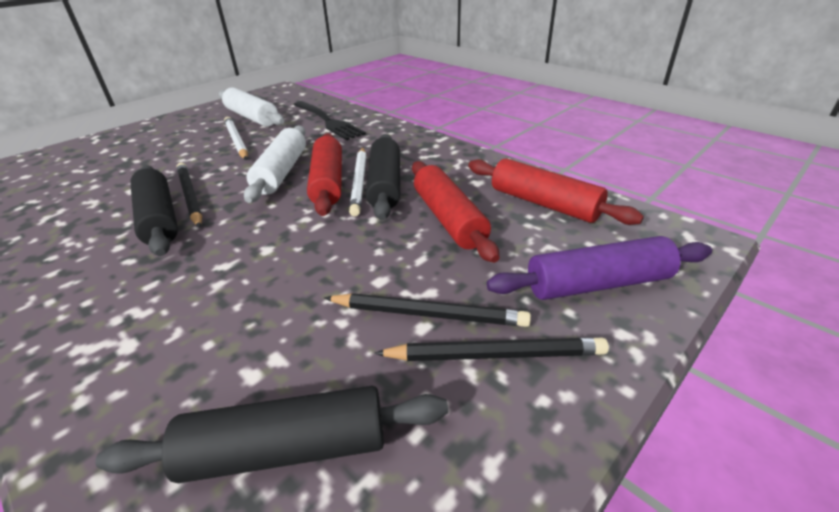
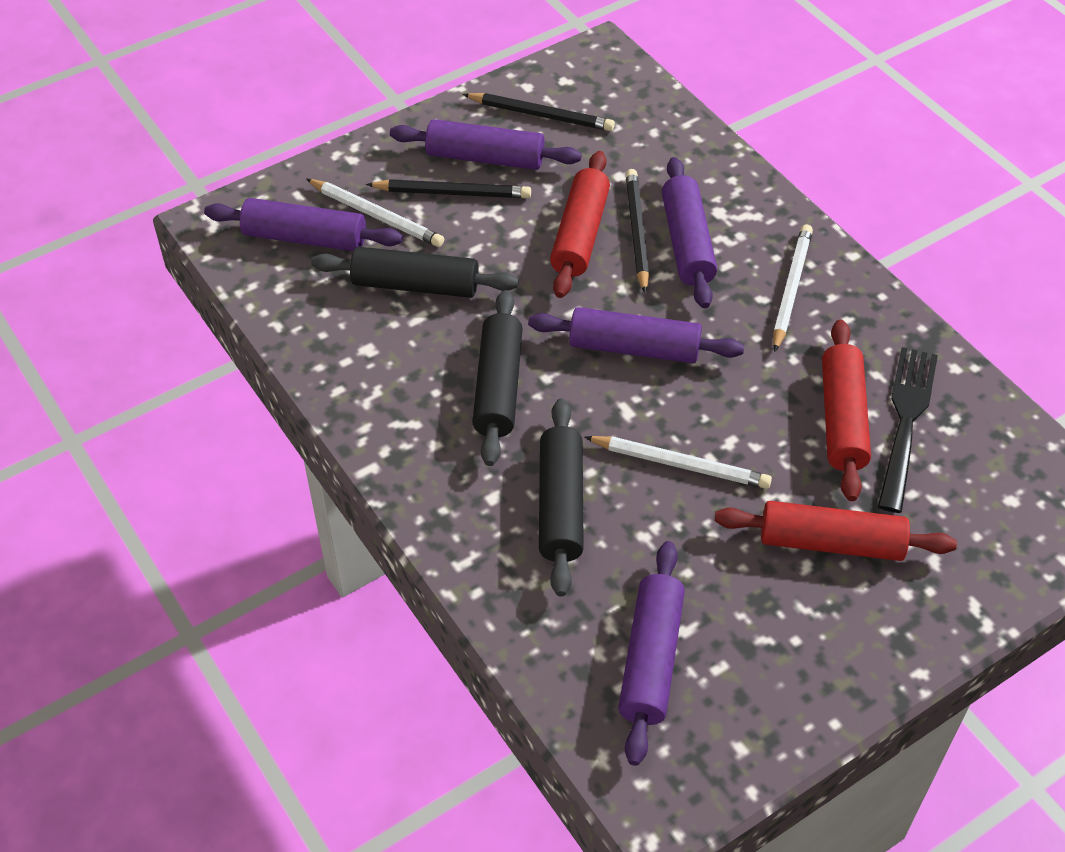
purple rolling pin: 1 -> 5
white pencil: 2 -> 3
white rolling pin: 2 -> 0

